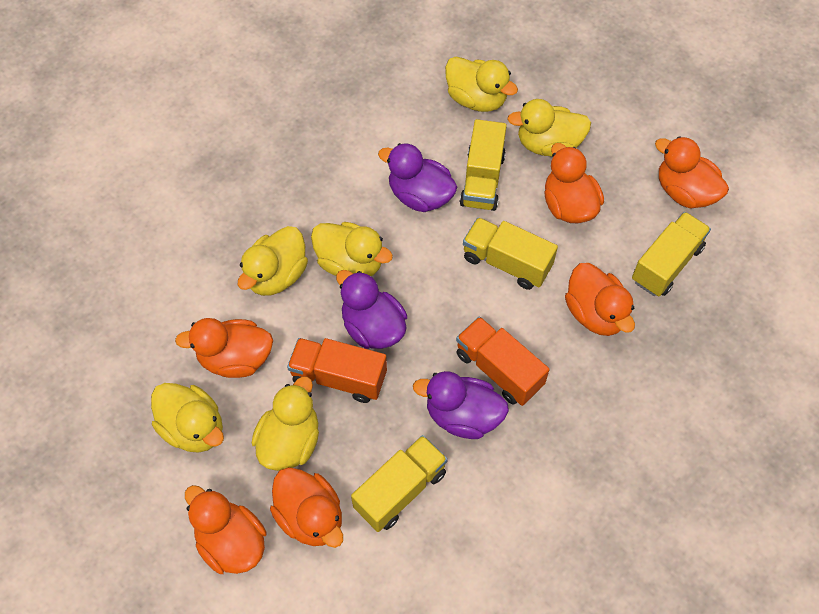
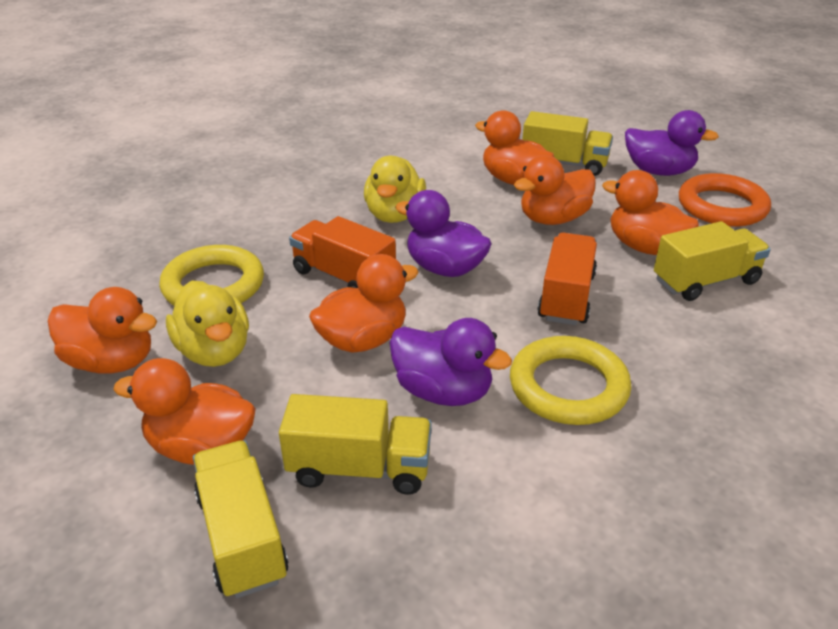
orange ring: 0 -> 1
yellow duck: 6 -> 2
yellow ring: 0 -> 2

